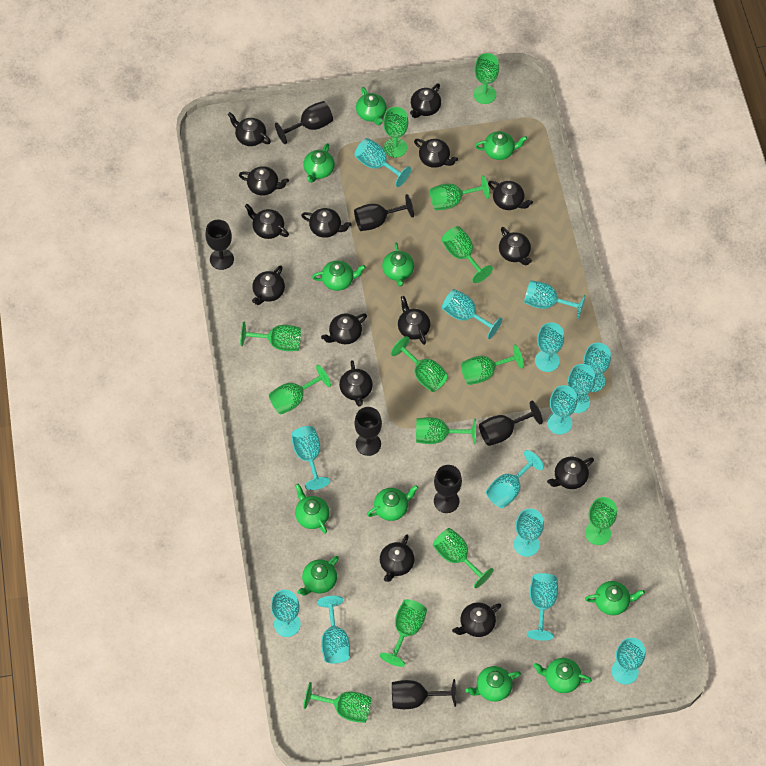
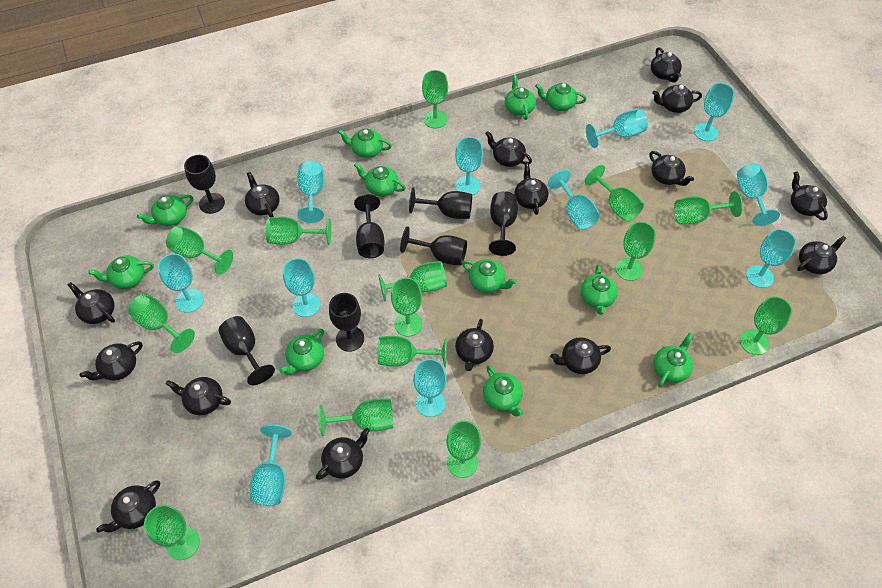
green goblet: 13 -> 14
turquoise goblet: 14 -> 11

